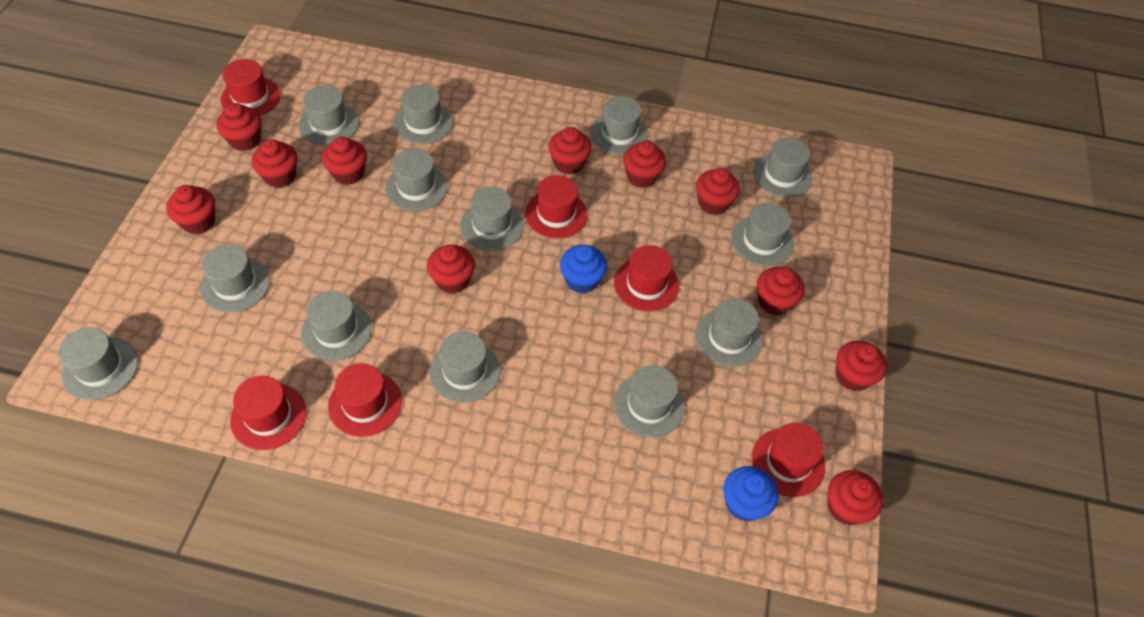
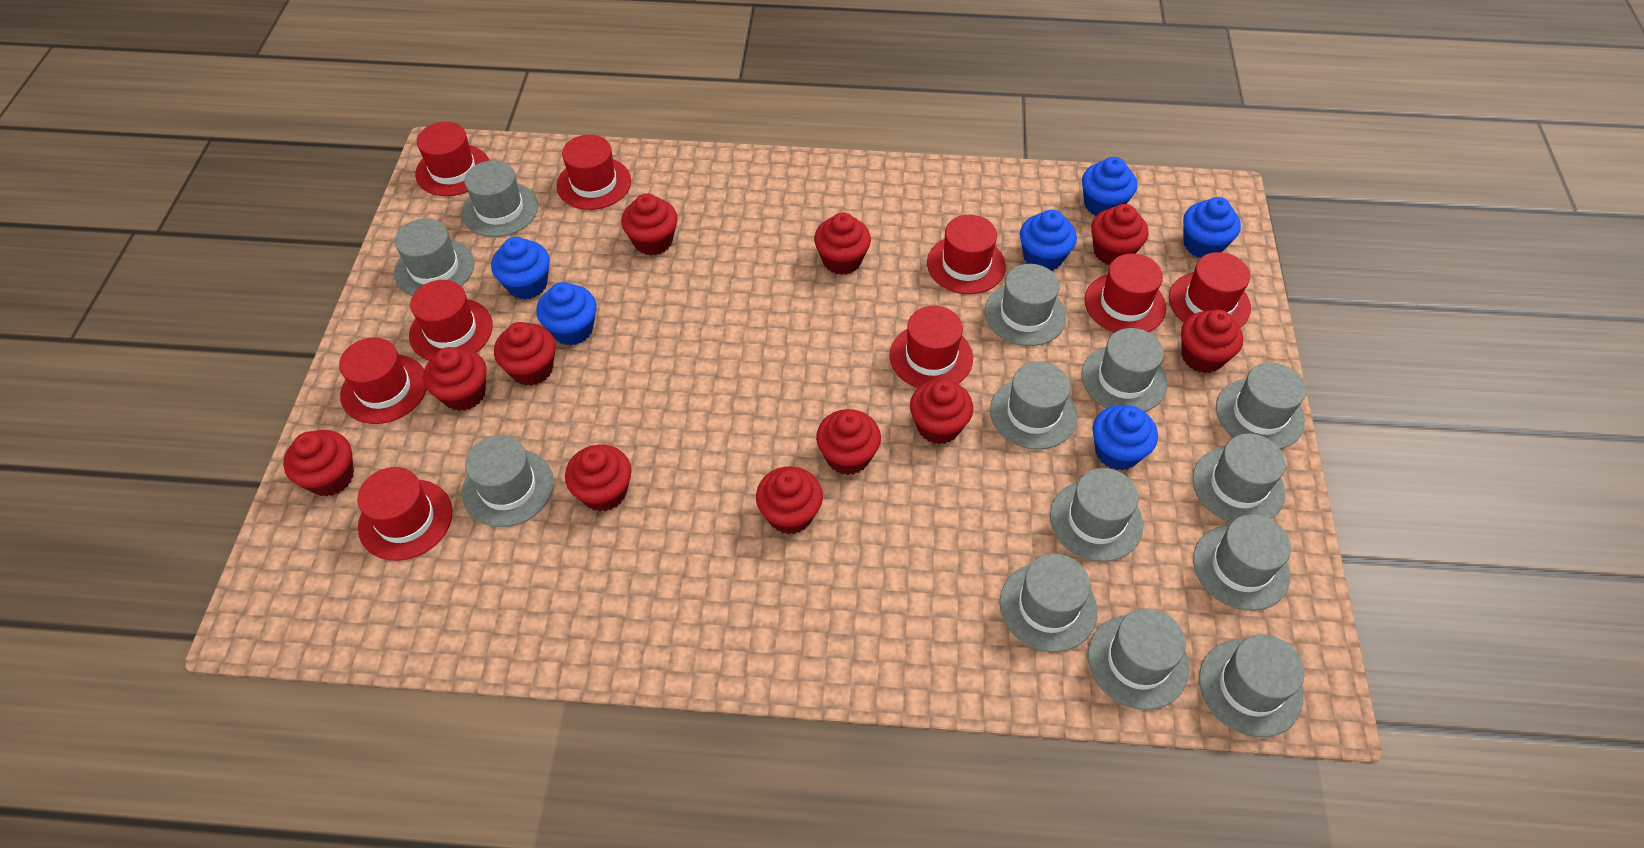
blue cupcake: 2 -> 6
red hat: 6 -> 9

